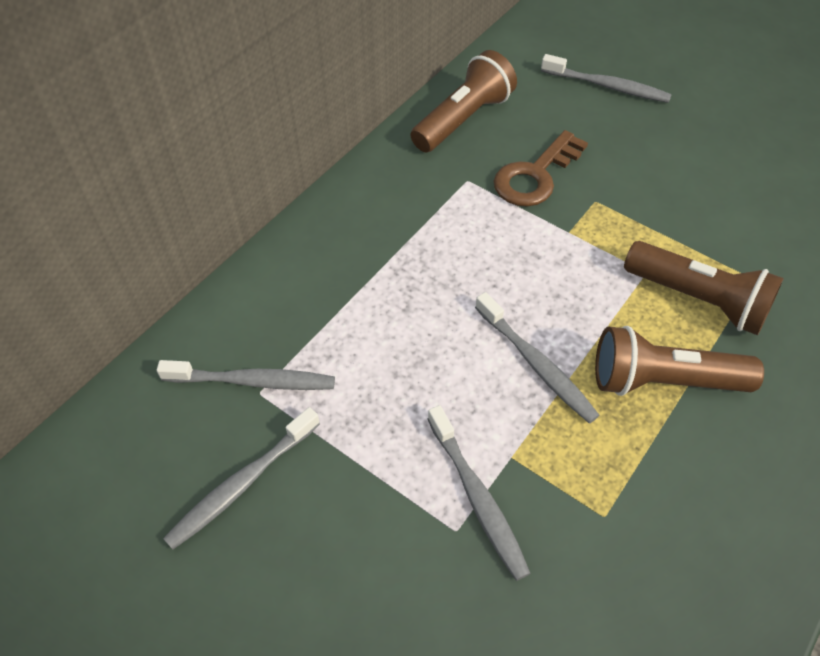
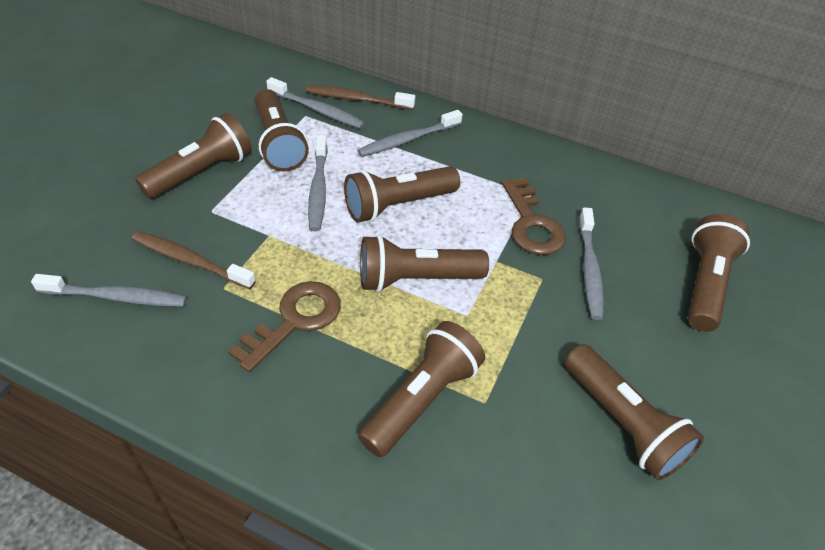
brown flashlight: 3 -> 7
brown key: 1 -> 2
brown toothbrush: 0 -> 2

